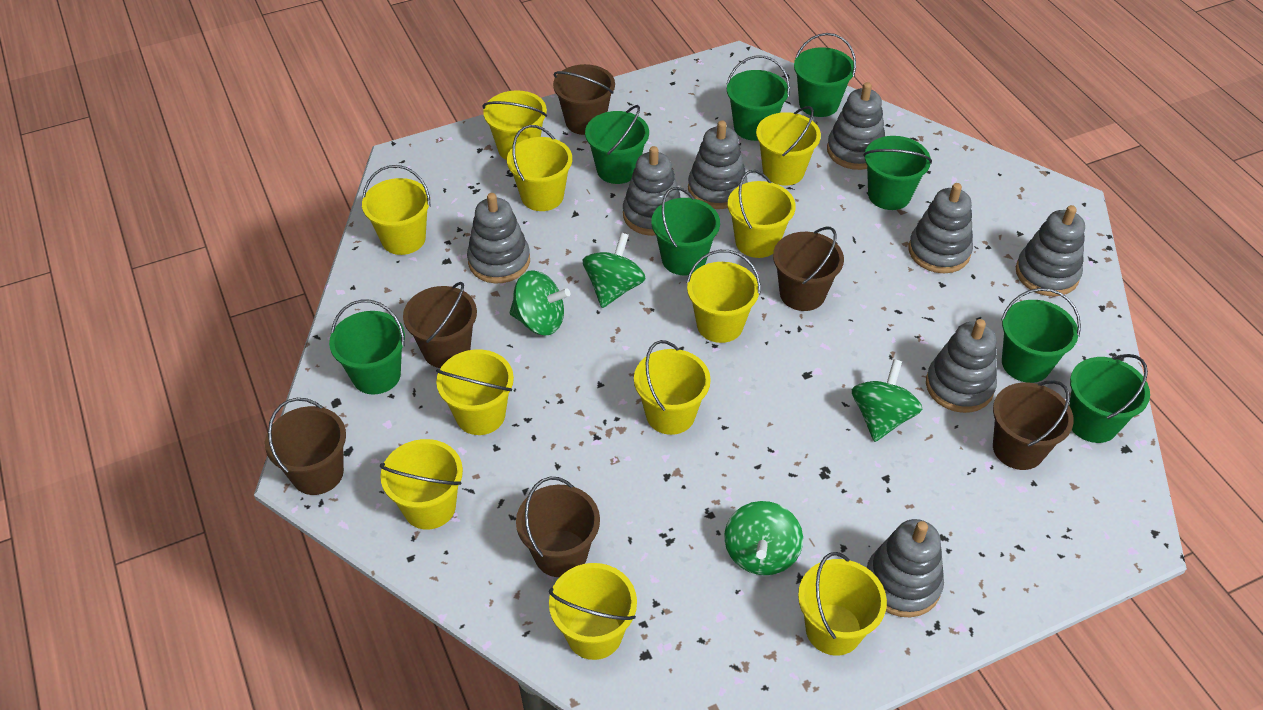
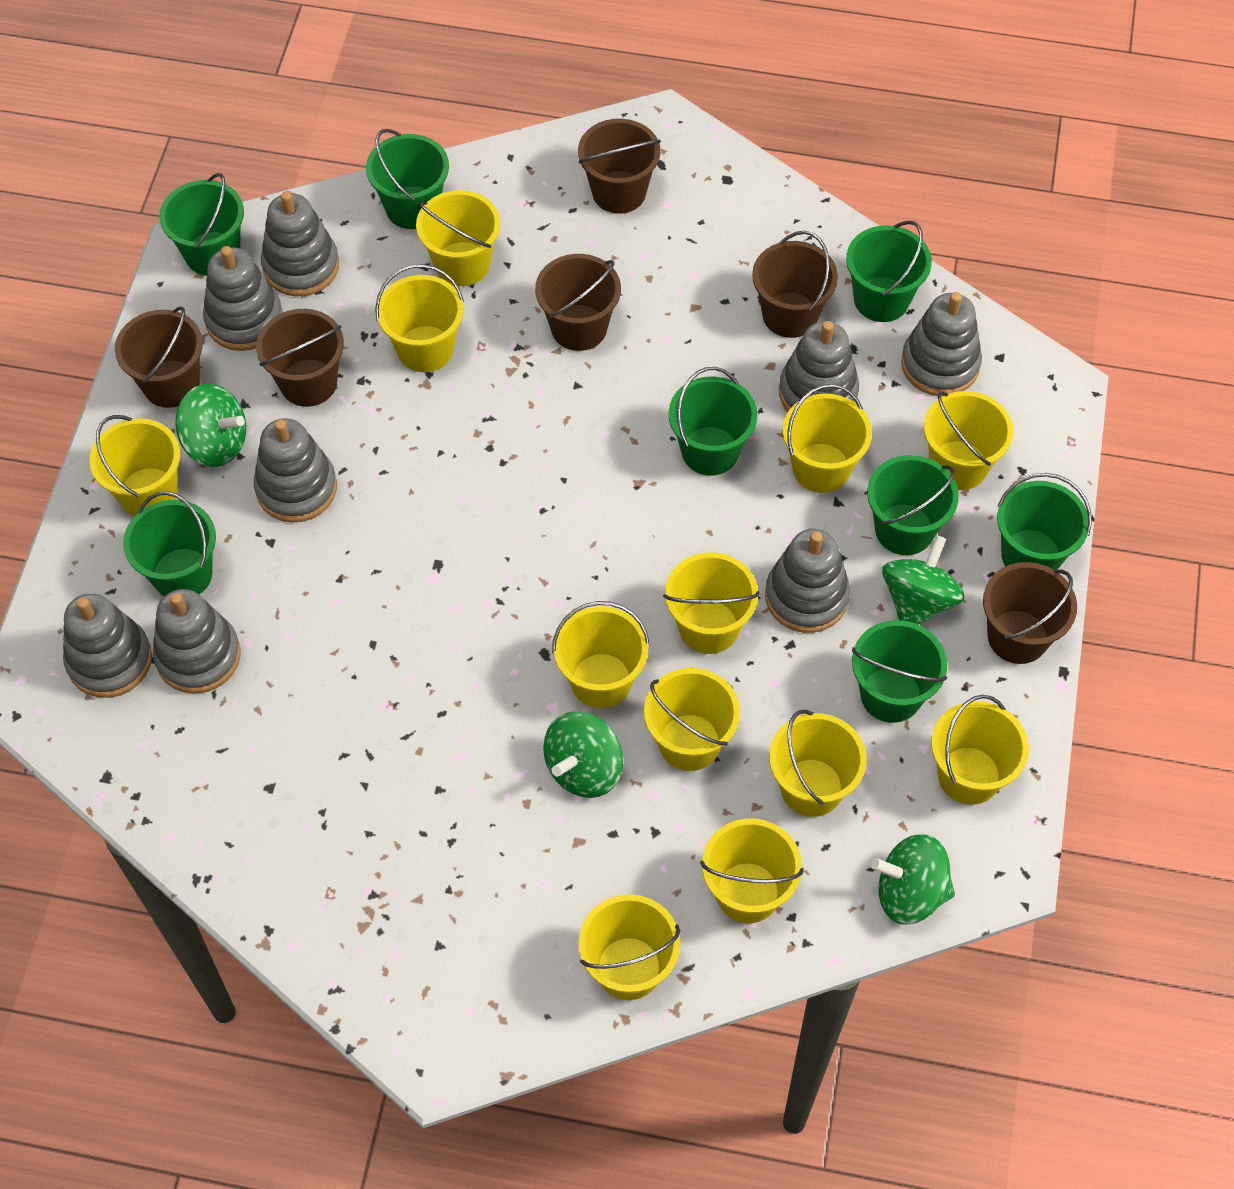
yellow bucket: 11 -> 12

